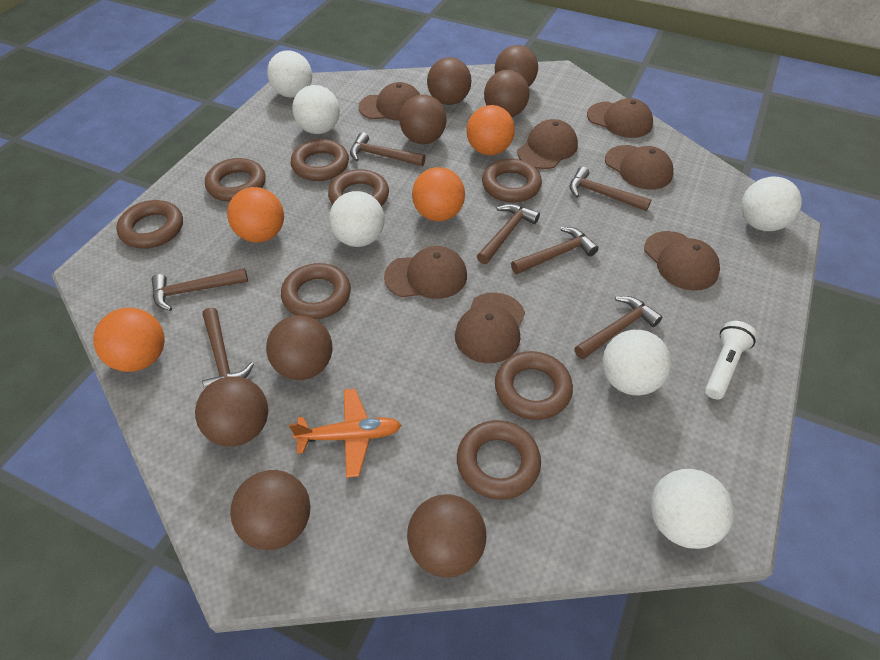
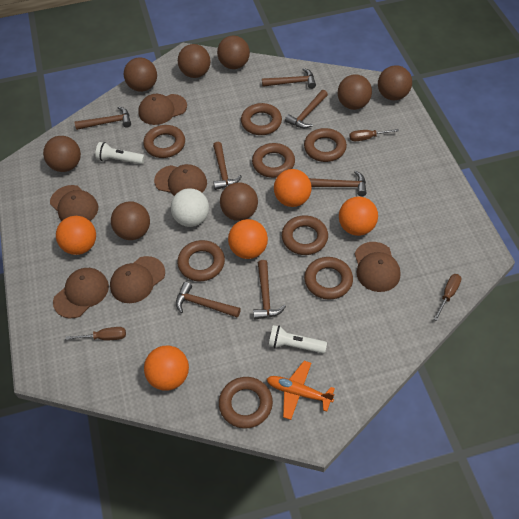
brown cap: 7 -> 6
brown screwdriver: 0 -> 3
orange ball: 4 -> 5
white ball: 6 -> 1
white flashlight: 1 -> 2

